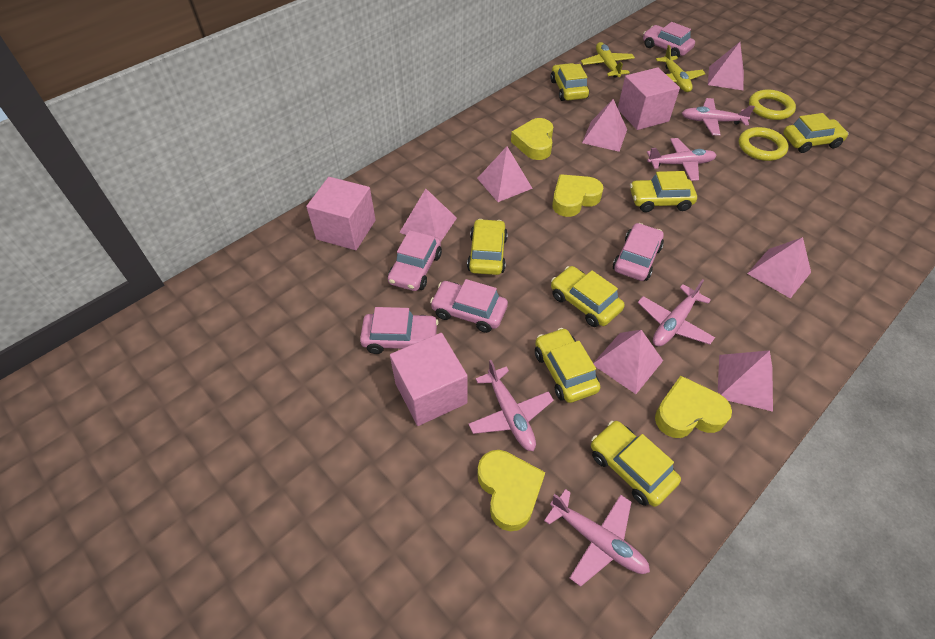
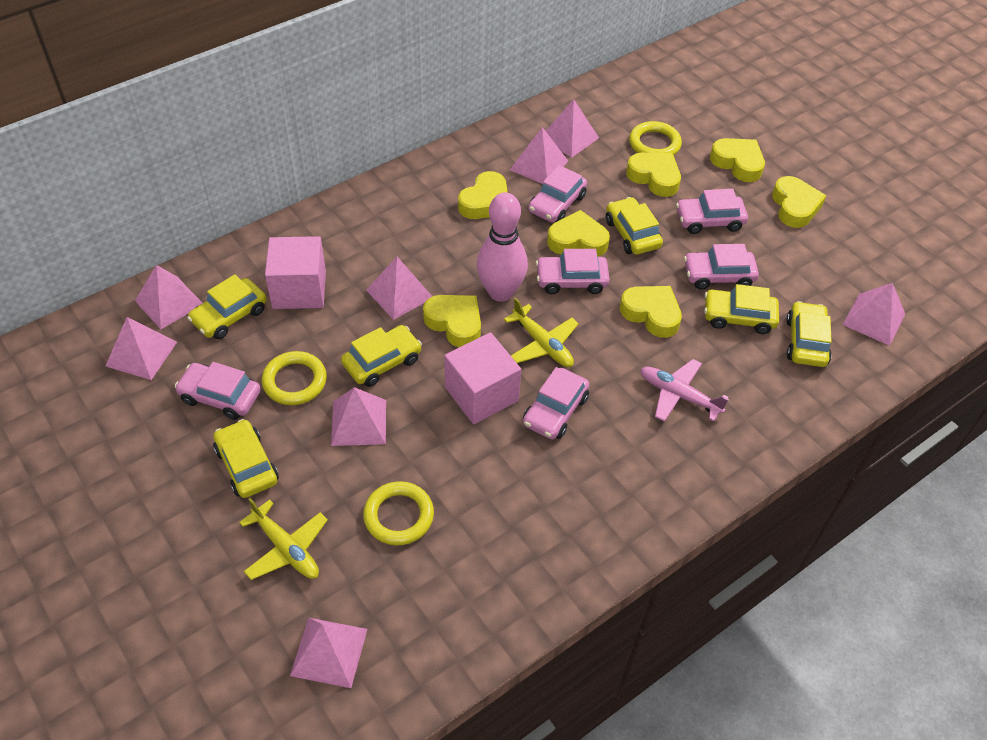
pink bowling pin: 0 -> 1
pink car: 5 -> 6
pink cube: 3 -> 2
pink plane: 5 -> 1
pink pyramid: 7 -> 8
yellow car: 7 -> 6
yellow heart: 4 -> 7
yellow ring: 2 -> 3

